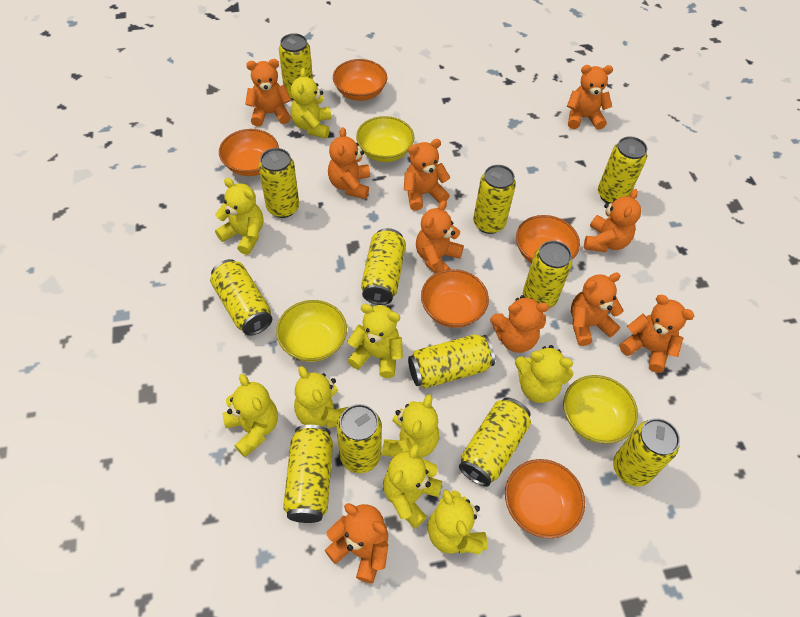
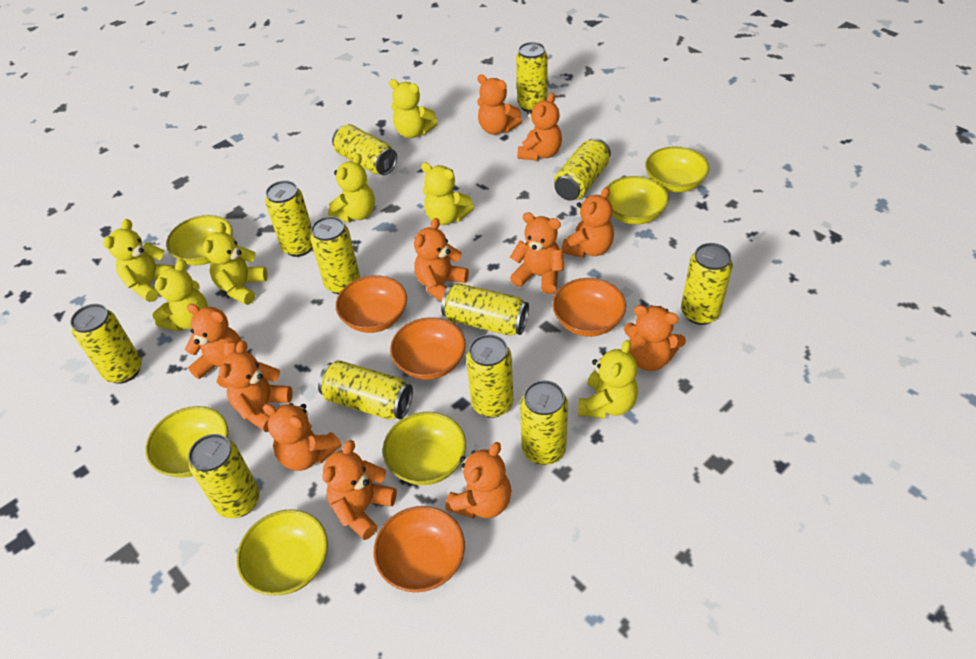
orange bowl: 5 -> 4
orange teddy bear: 10 -> 11
yellow bowl: 3 -> 6
yellow teddy bear: 9 -> 7

